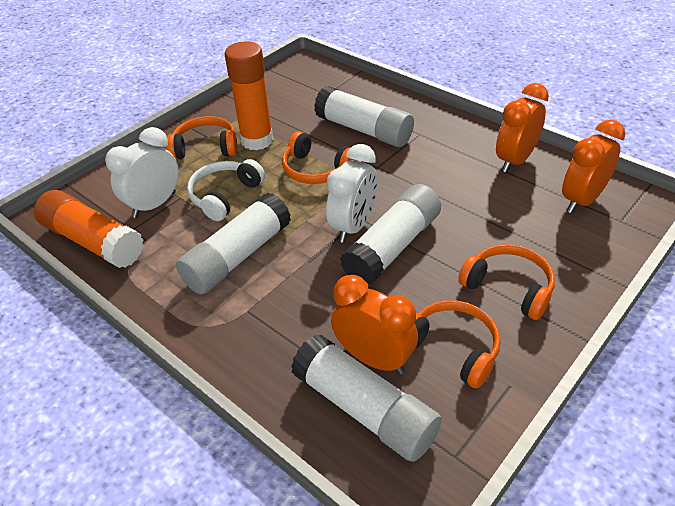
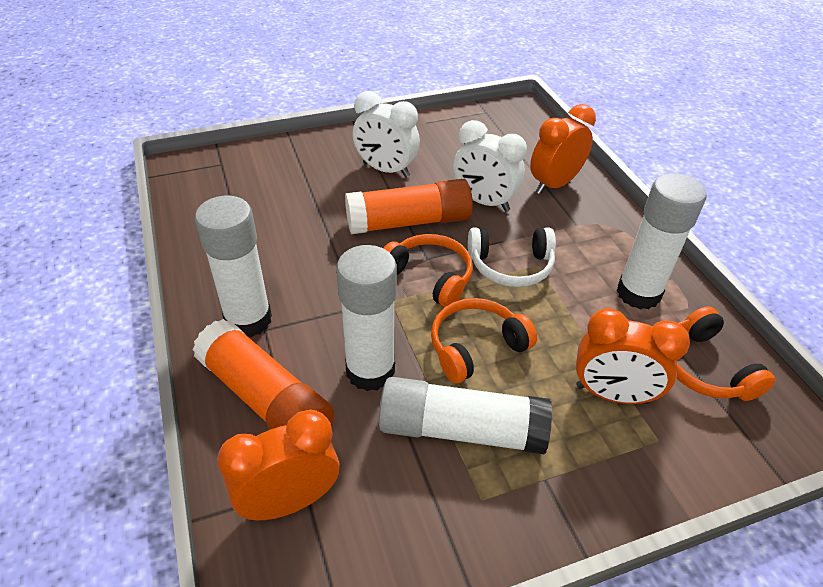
orange headphones: 4 -> 3

